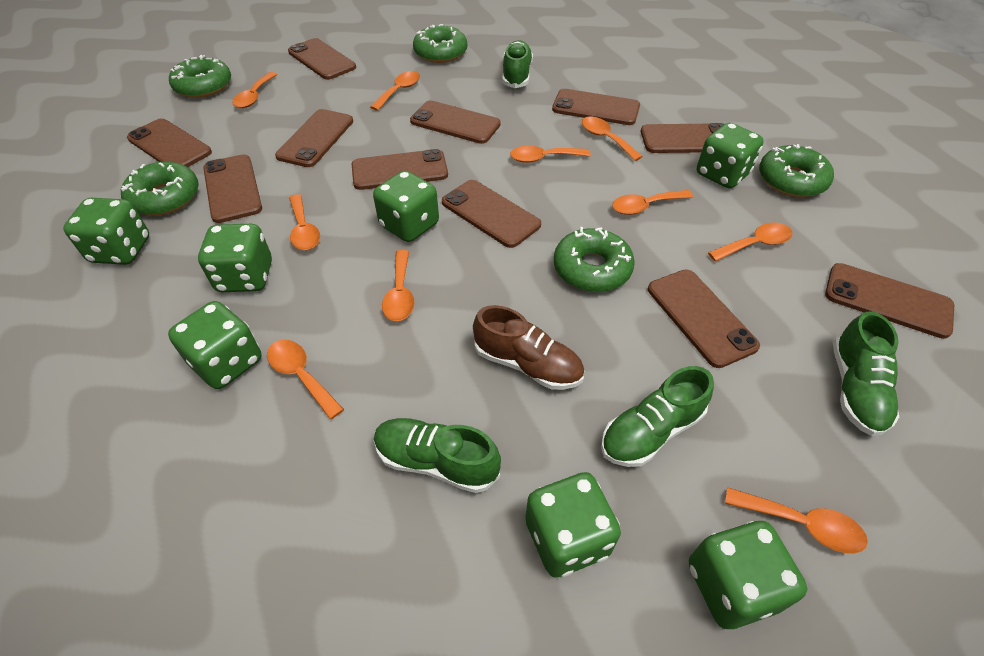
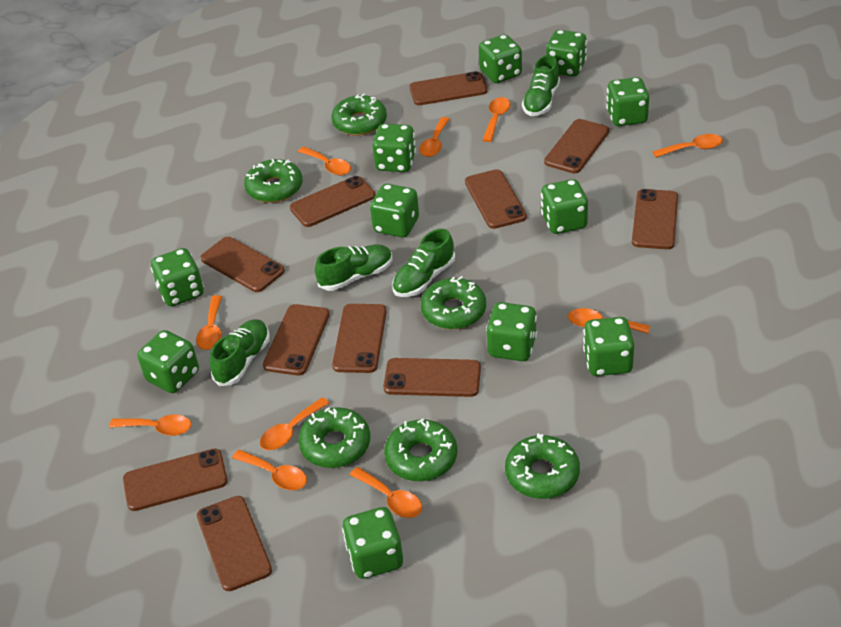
brown shoe: 1 -> 0
green dice: 7 -> 11
green donut: 5 -> 6

